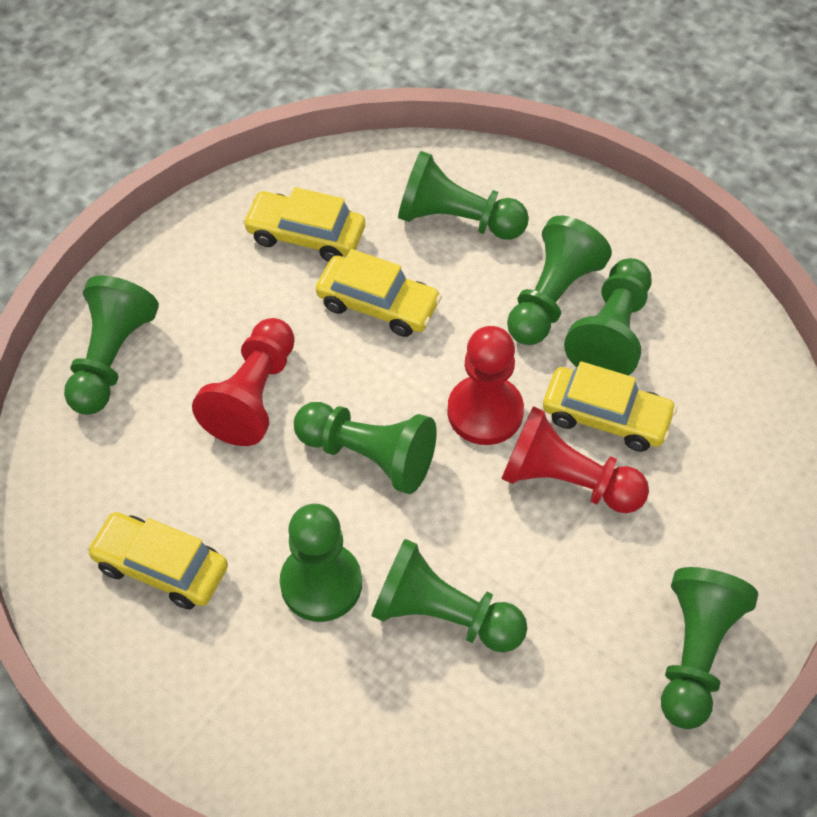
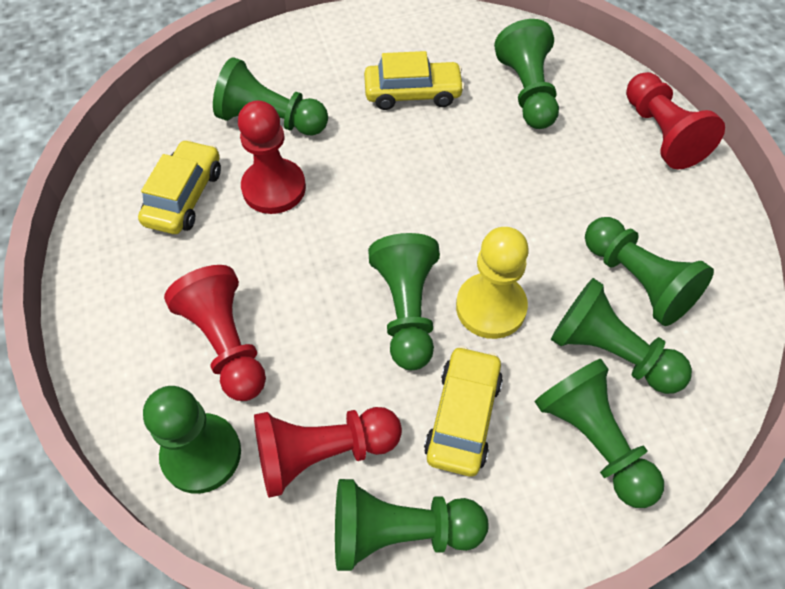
red pawn: 3 -> 4
yellow car: 4 -> 3
yellow pawn: 0 -> 1

